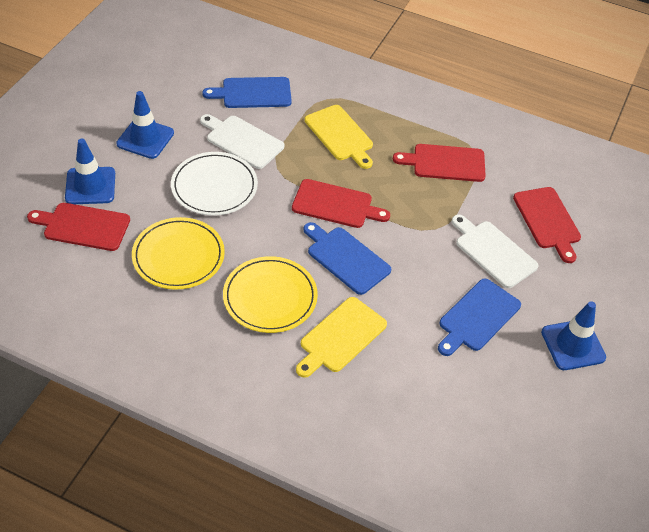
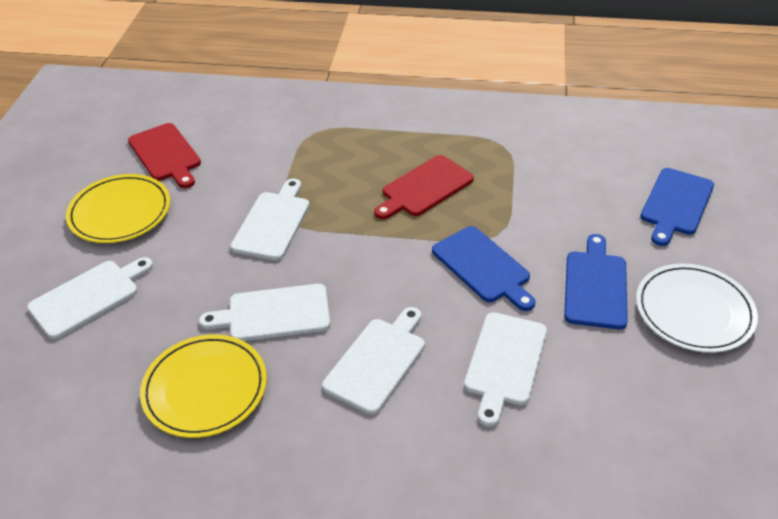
blue traffic cone: 3 -> 0
red cutting board: 4 -> 2
white cutting board: 2 -> 5
yellow cutting board: 2 -> 0

